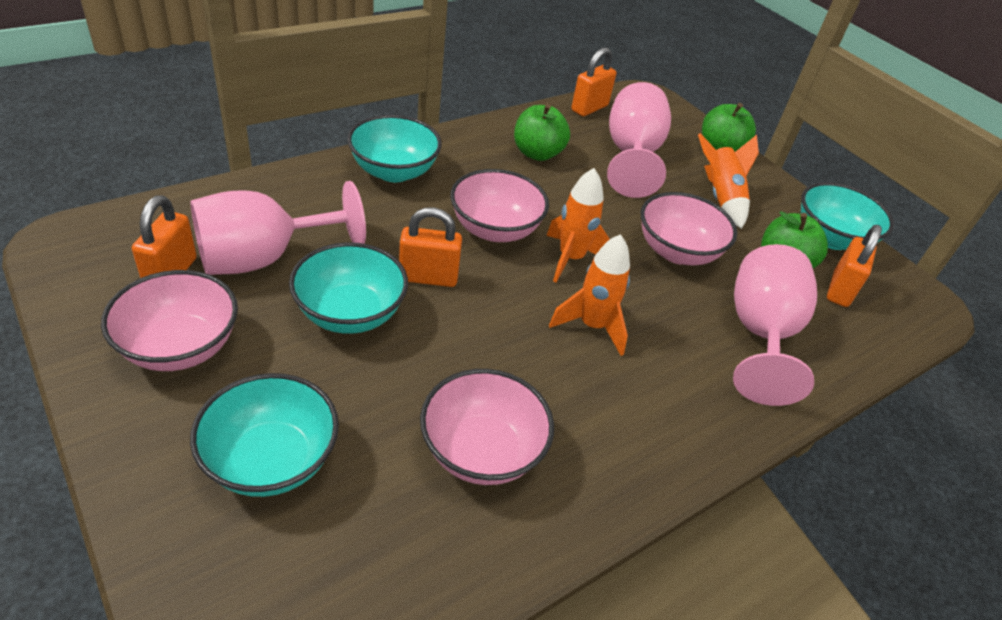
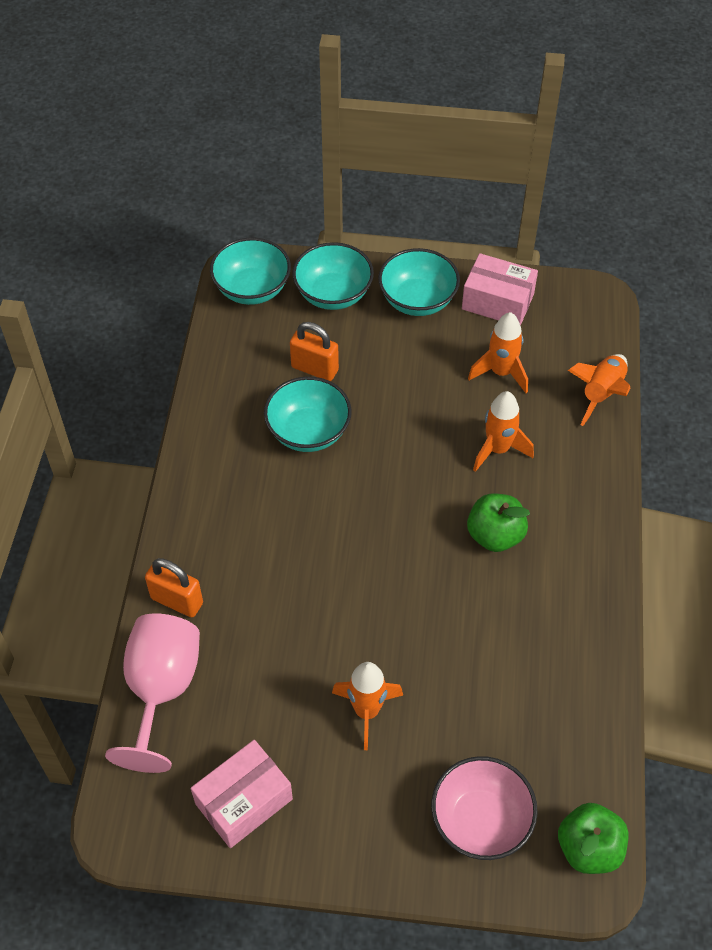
green apple: 3 -> 2
orange padlock: 4 -> 2
orange rocket: 3 -> 4
pink bowl: 4 -> 1
pink box: 0 -> 2
pink goblet: 3 -> 1

